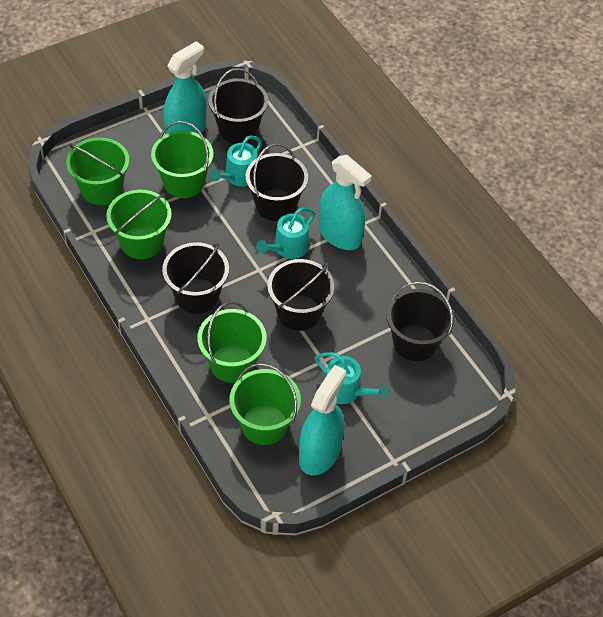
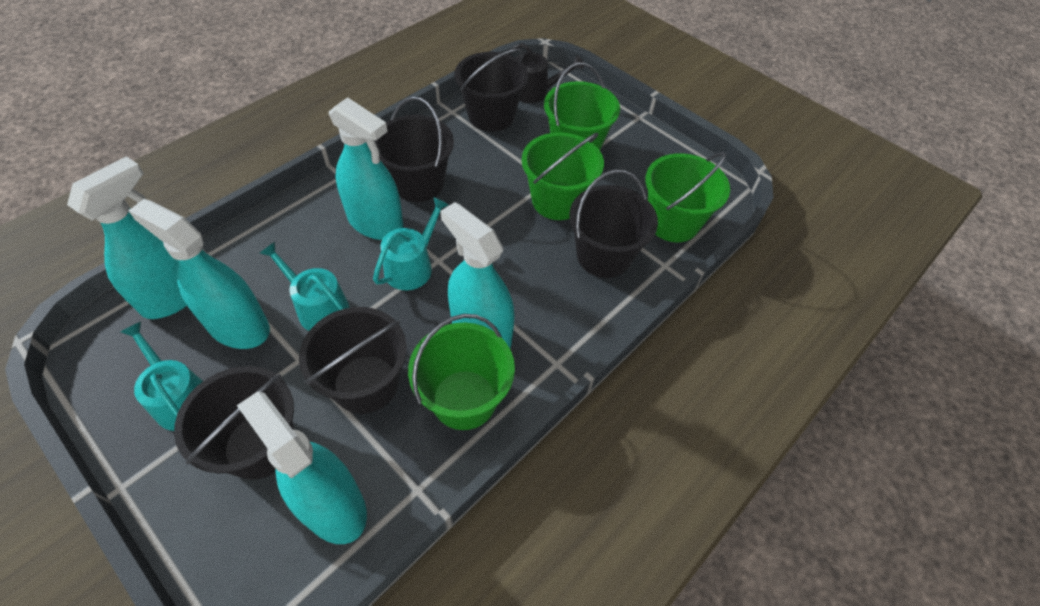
black watering can: 0 -> 1
green bucket: 5 -> 4
turquoise spray bottle: 3 -> 5

